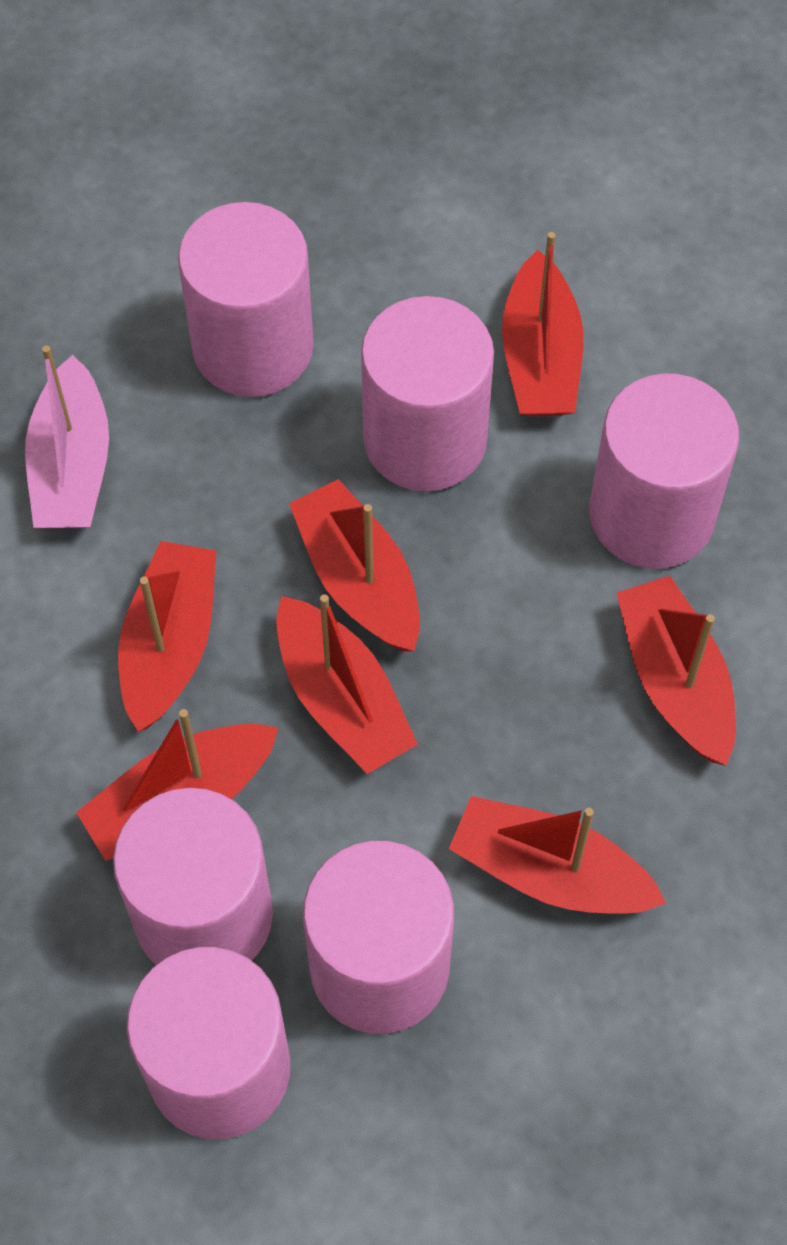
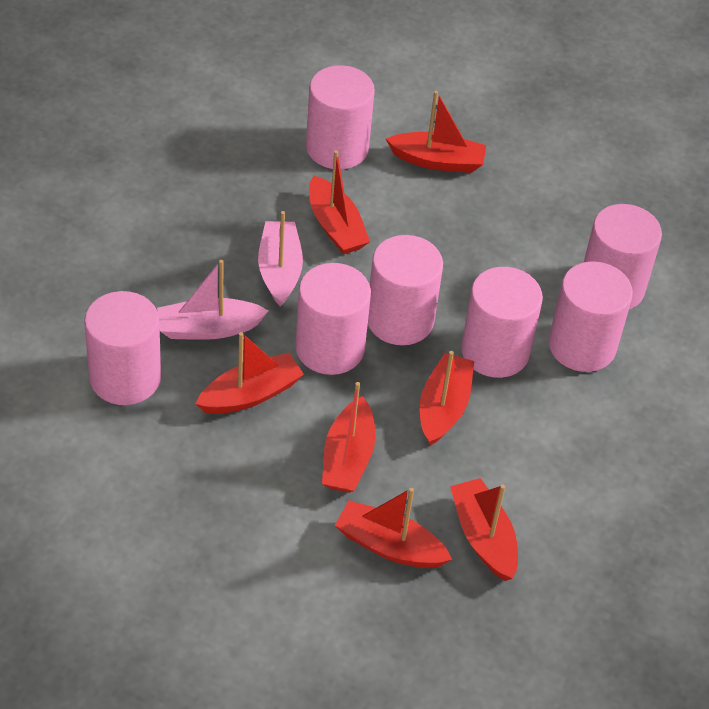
pink boat: 1 -> 2
pink cylinder: 6 -> 7

